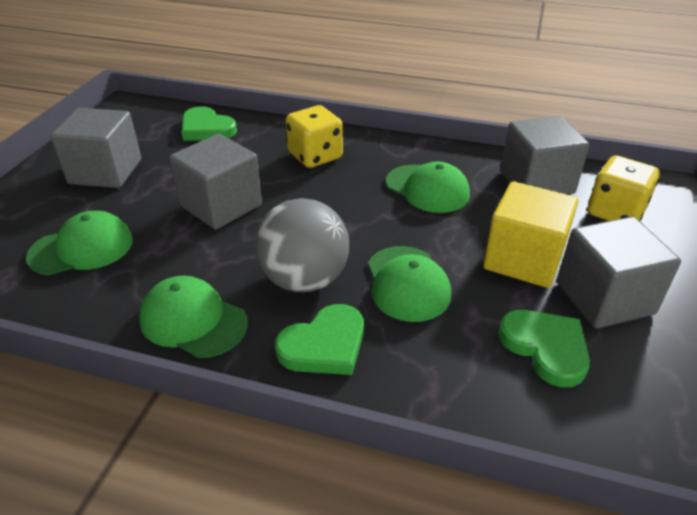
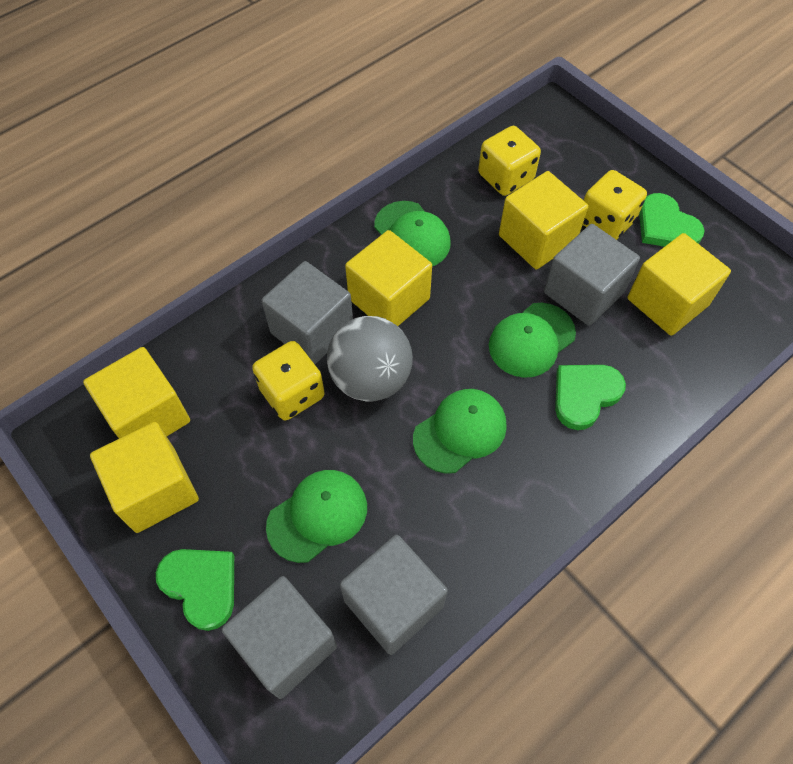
yellow cube: 1 -> 5
yellow dice: 2 -> 3

